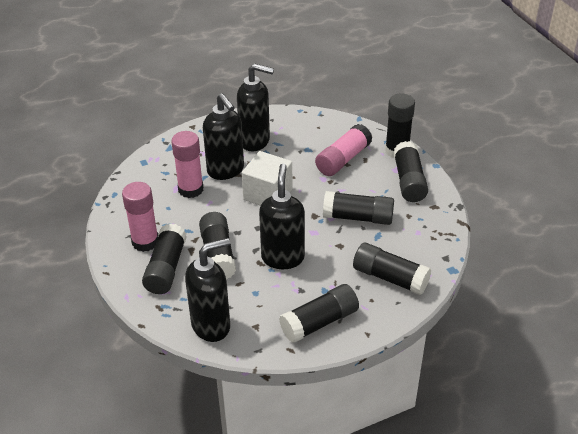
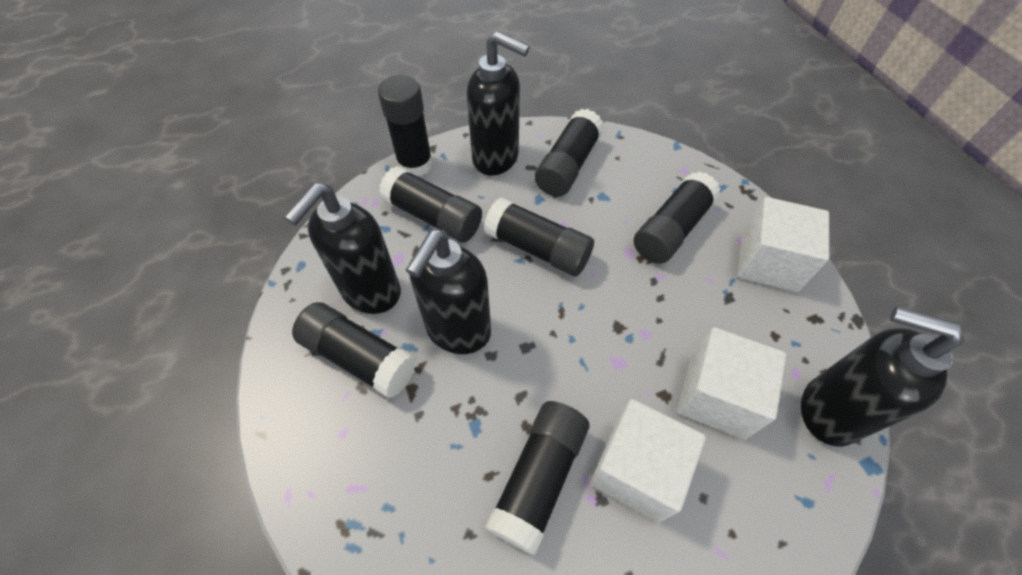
pink glue stick: 3 -> 0
white cube: 1 -> 3

